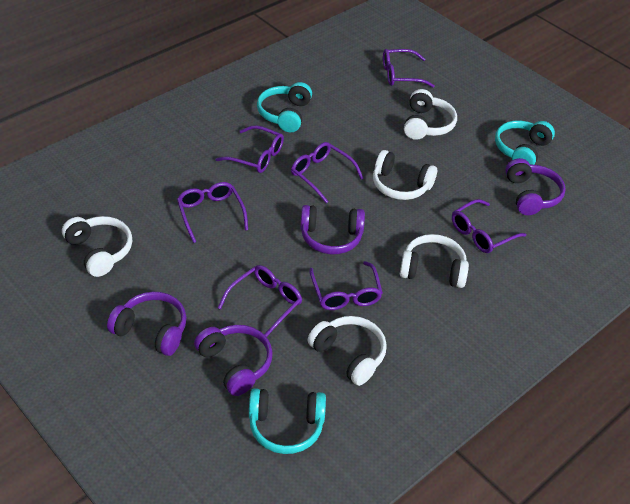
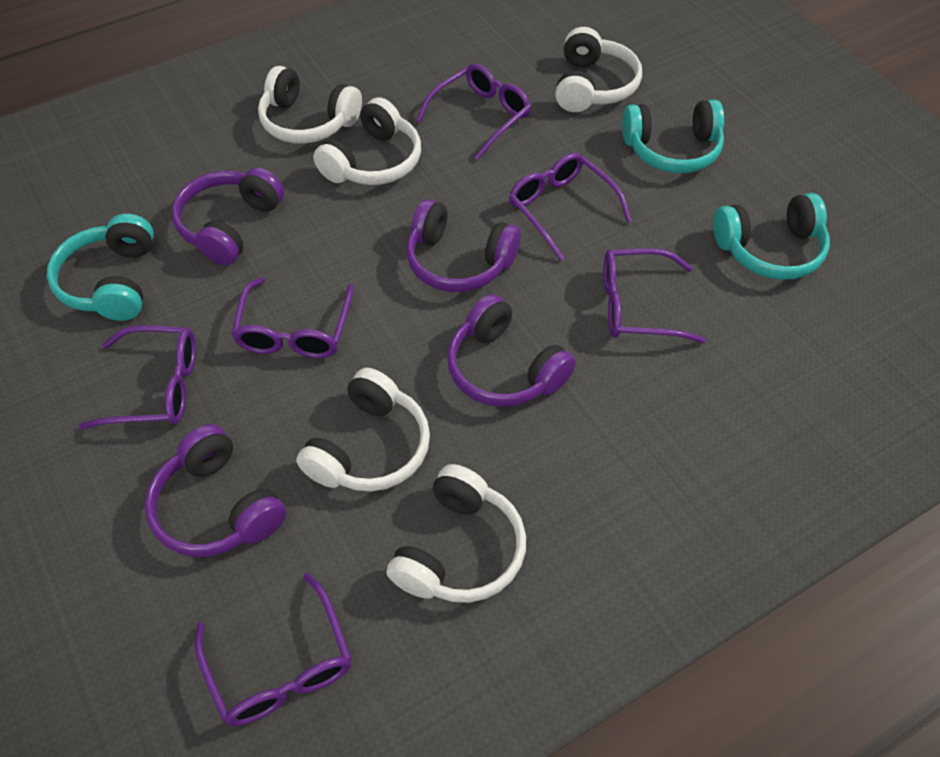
purple glasses: 7 -> 6

